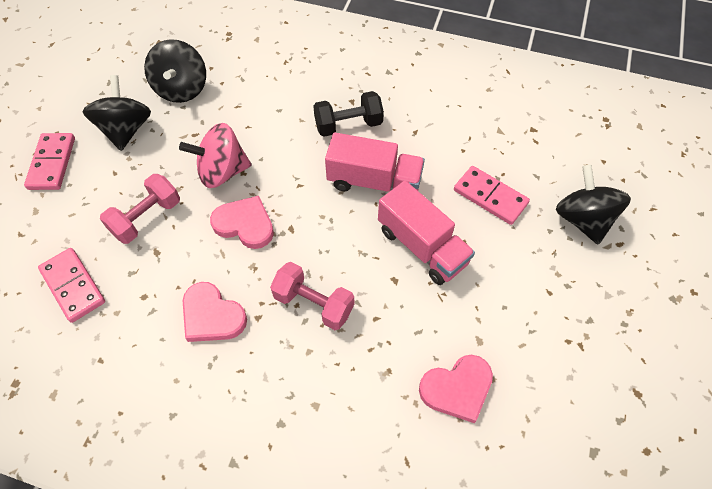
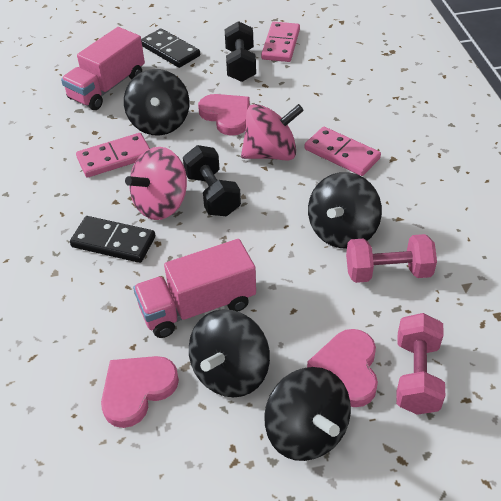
black domino: 0 -> 2
black dumbbell: 1 -> 2
black spinning top: 3 -> 4
pink spinning top: 1 -> 2

